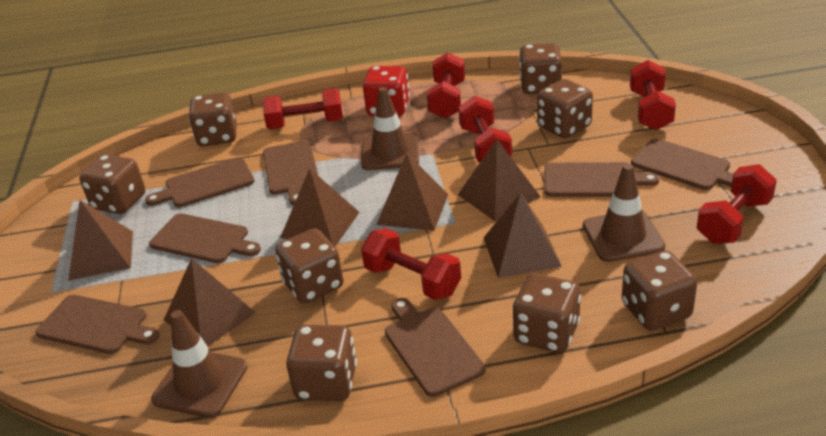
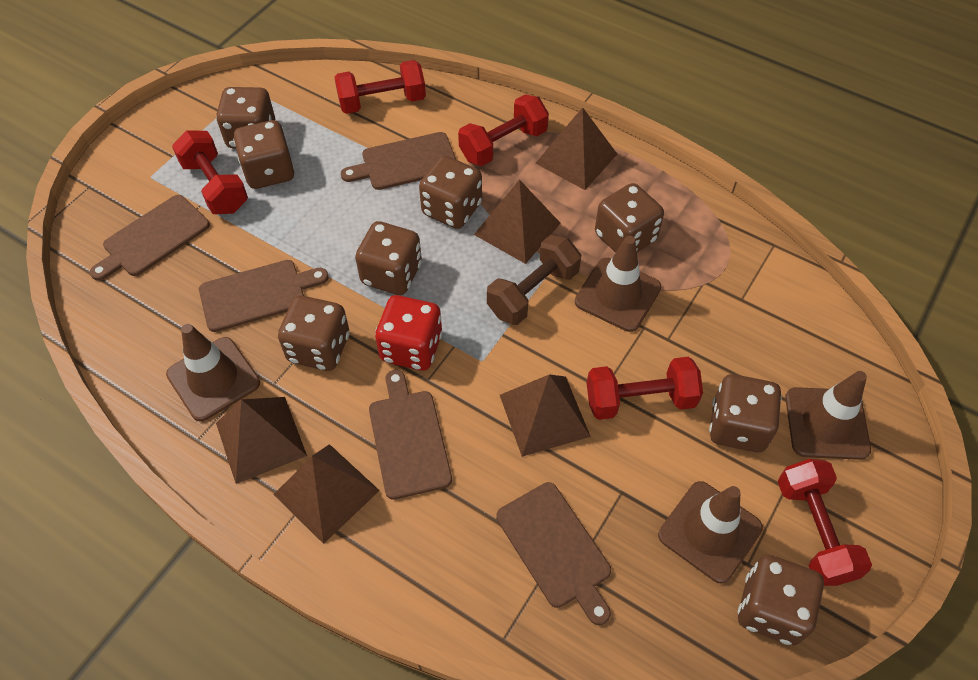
brown cutting board: 7 -> 5
brown dumbbell: 0 -> 1
brown pyramid: 6 -> 5
brown traffic cone: 3 -> 4
red dumbbell: 6 -> 5

